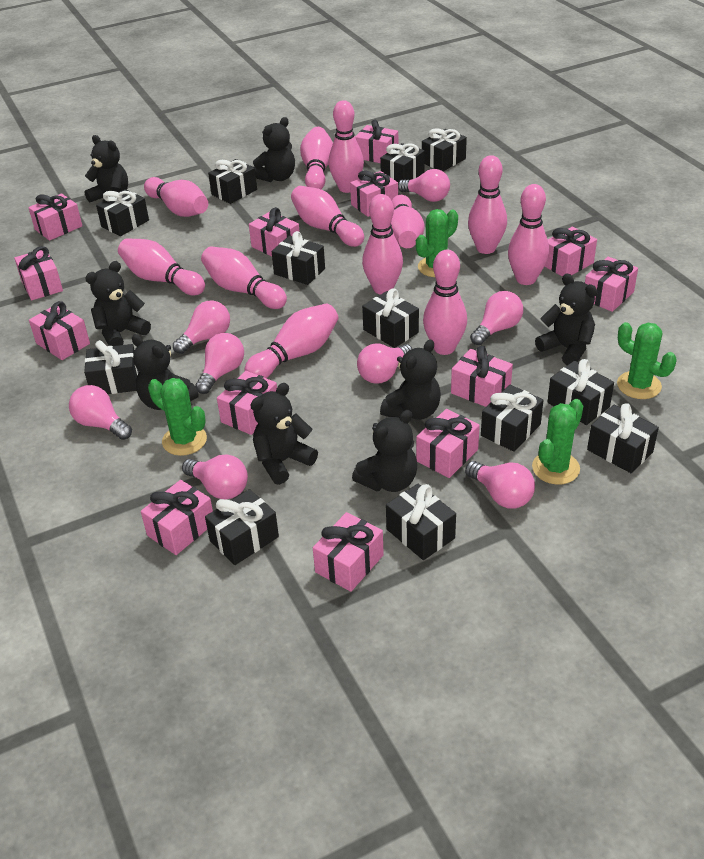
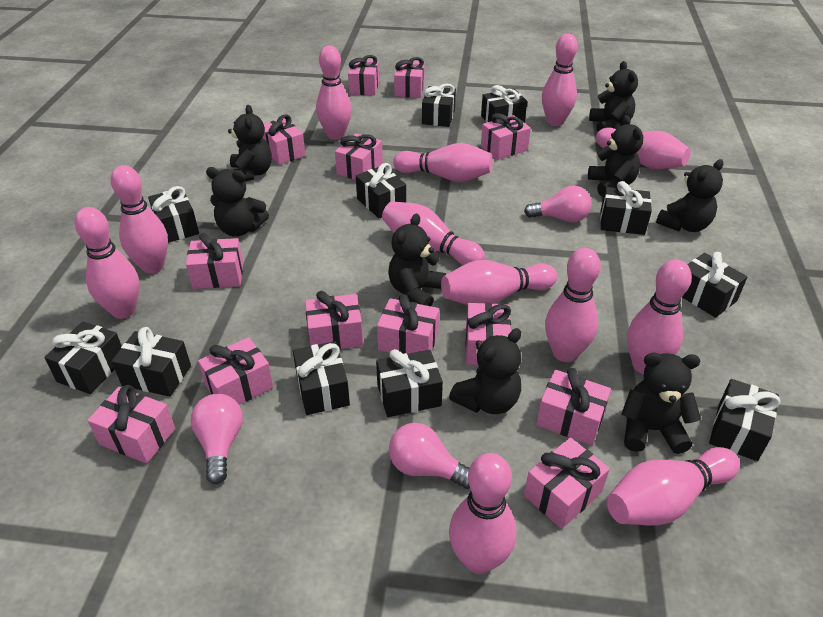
black gift: 12 -> 11
green cactus: 4 -> 0
pink light bulb: 8 -> 3

